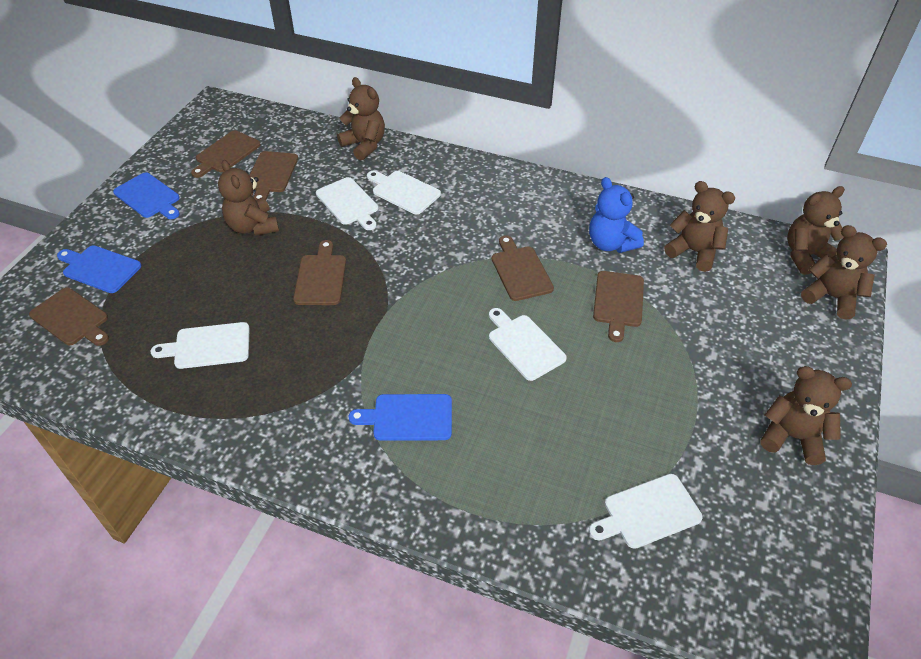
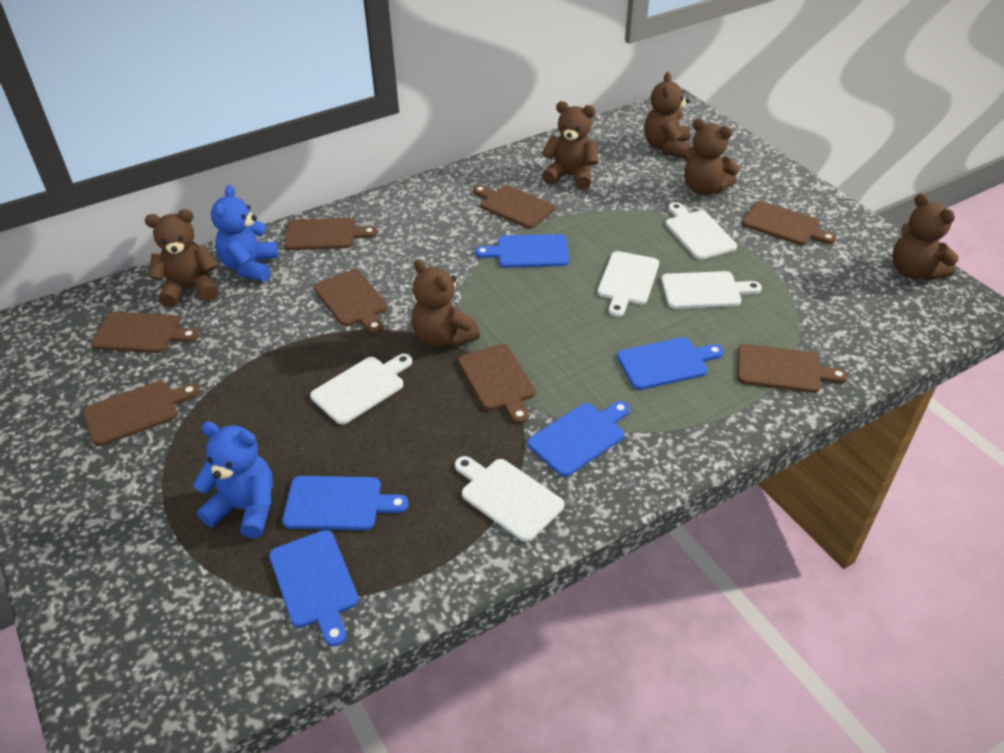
blue cutting board: 3 -> 5
blue teddy bear: 1 -> 2
brown cutting board: 6 -> 8

